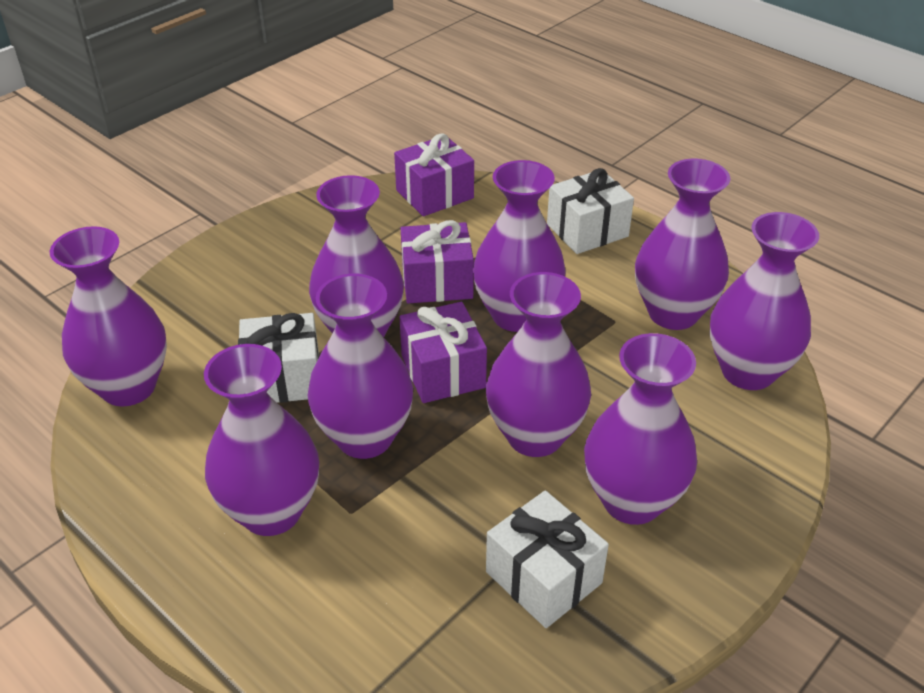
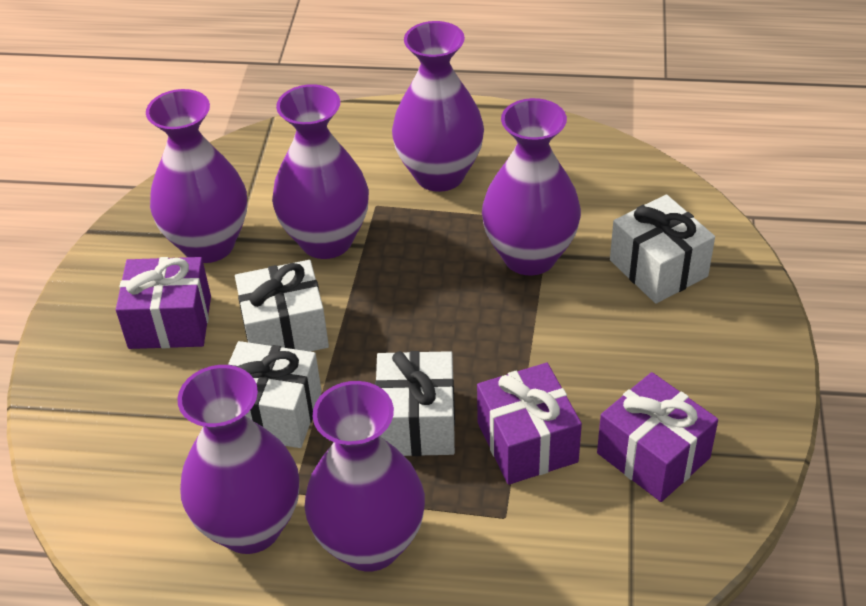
purple vase: 9 -> 6
white gift: 3 -> 4

